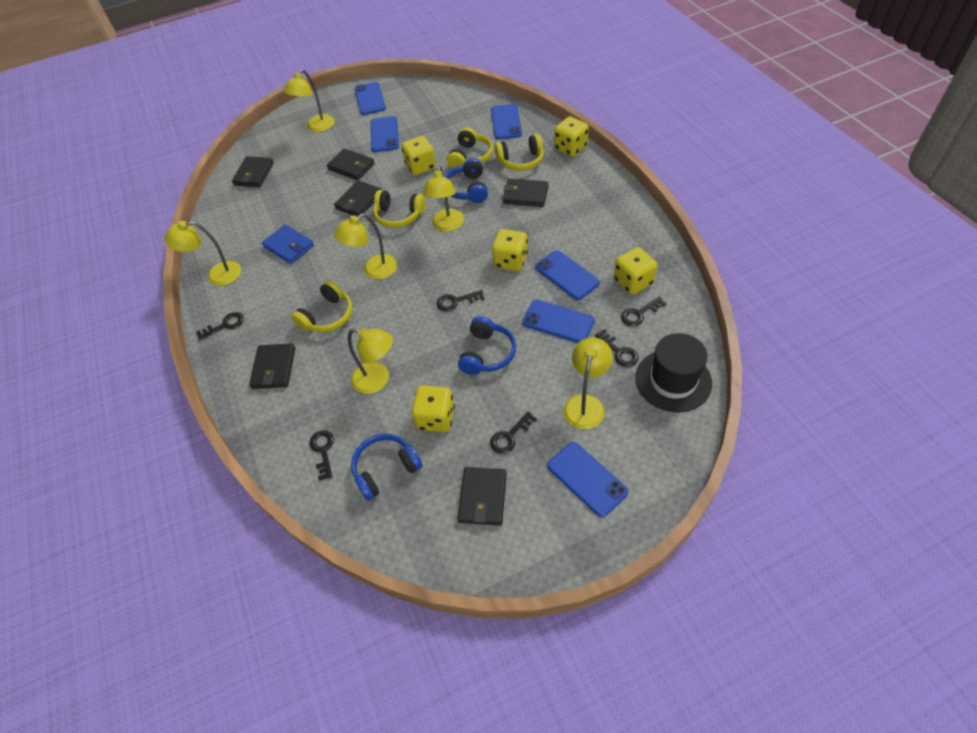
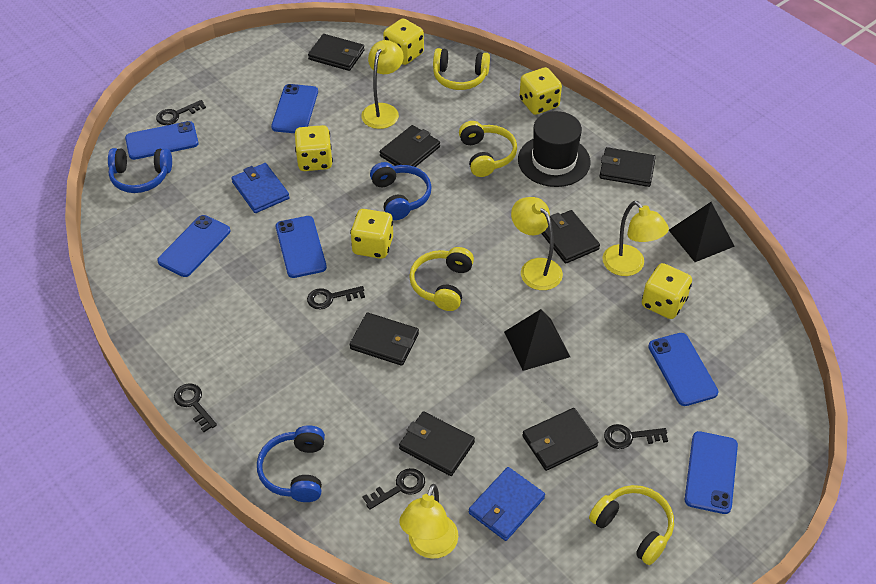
black key: 6 -> 5
black pyramid: 0 -> 2
black wallet: 6 -> 7
blue wallet: 1 -> 2
yellow lamp: 6 -> 4

